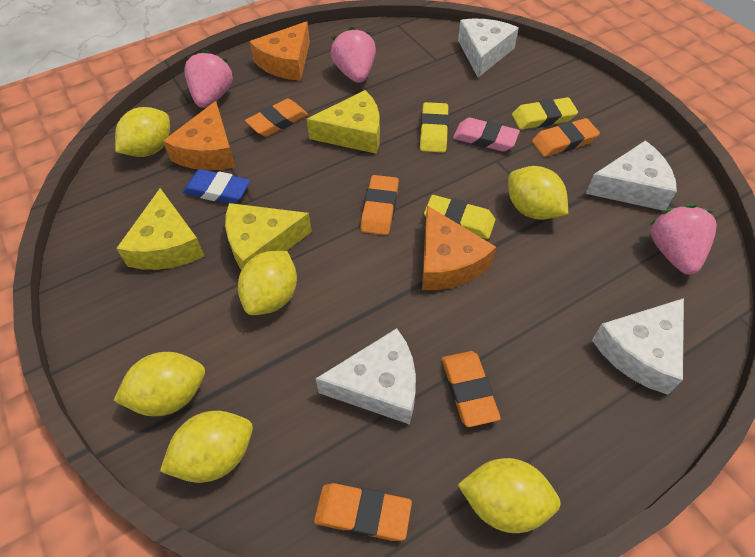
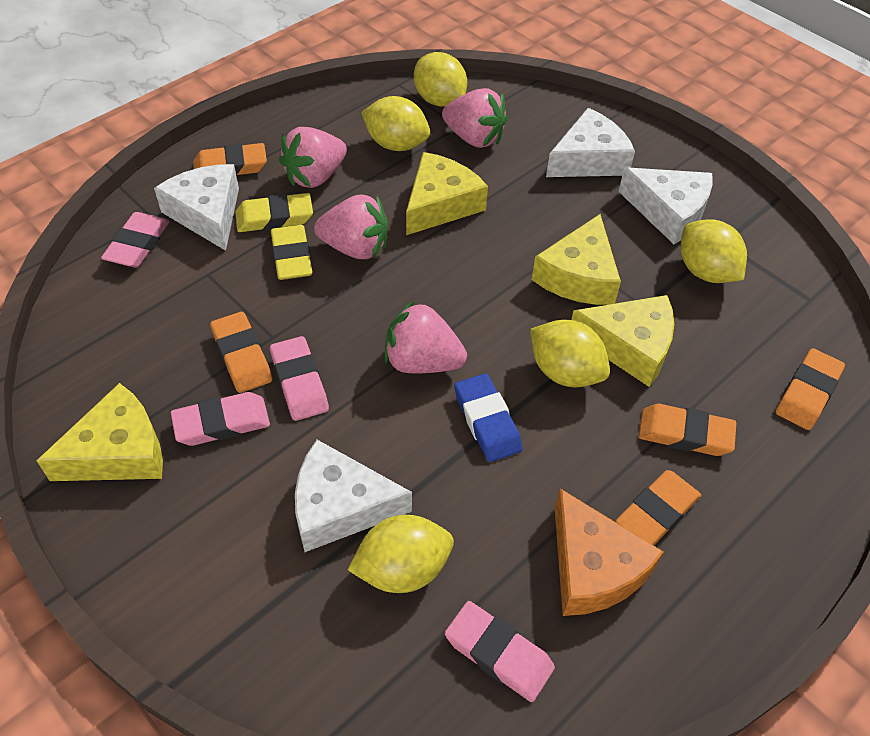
orange cheese: 3 -> 1
pink eraser: 1 -> 4
pink strawberry: 3 -> 4
yellow cheese: 3 -> 4
yellow eraser: 3 -> 2
yellow lemon: 6 -> 5

